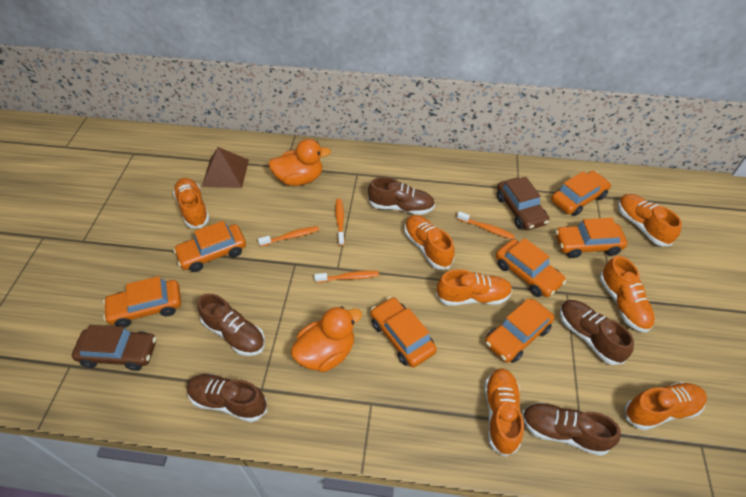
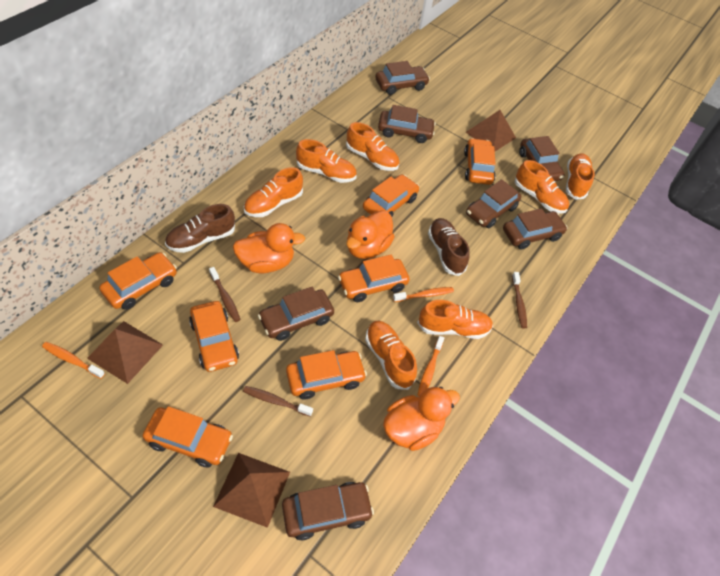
brown car: 2 -> 7
brown pyramid: 1 -> 3
brown shoe: 5 -> 2
brown toothbrush: 0 -> 3
orange duck: 2 -> 3
orange toothbrush: 4 -> 3

